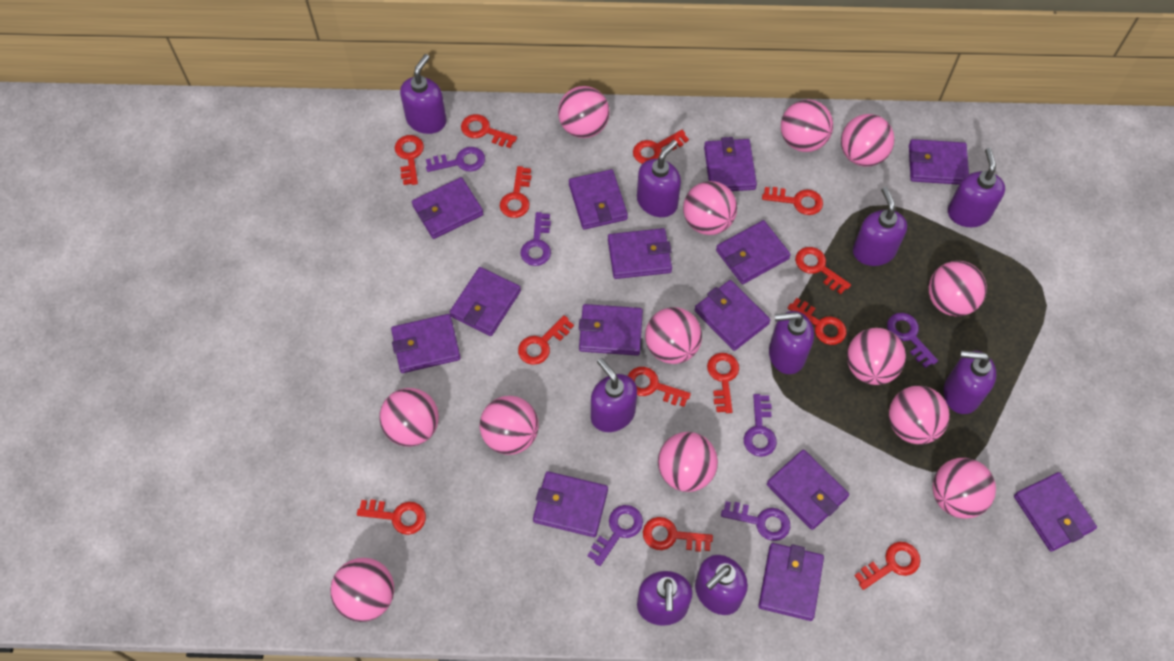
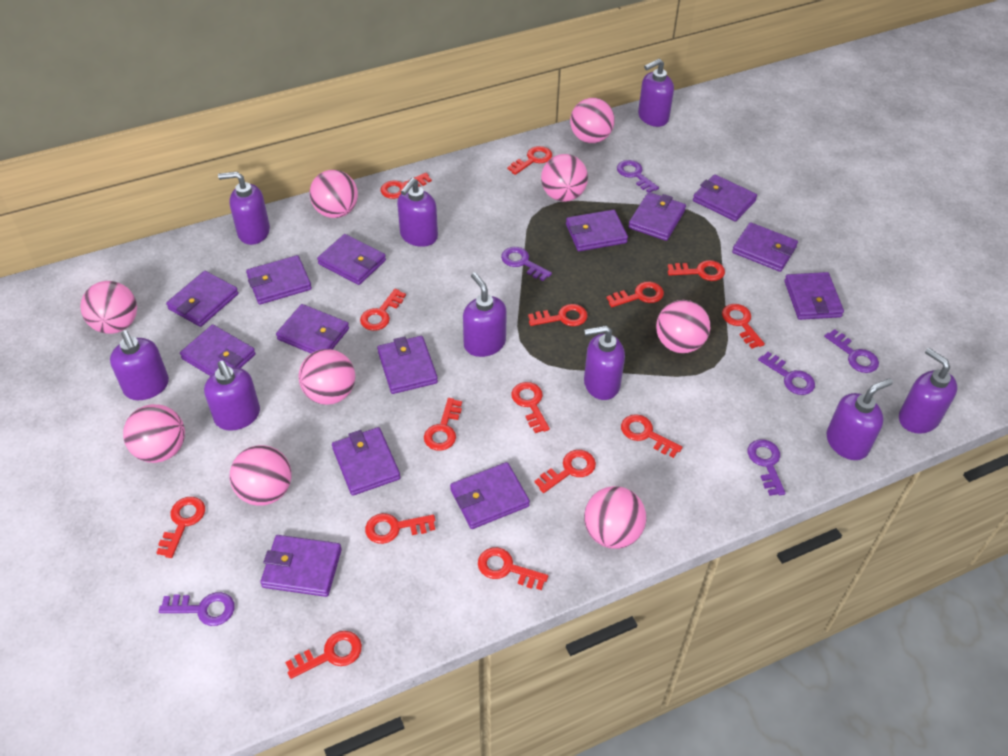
pink ball: 13 -> 9
red key: 13 -> 15

